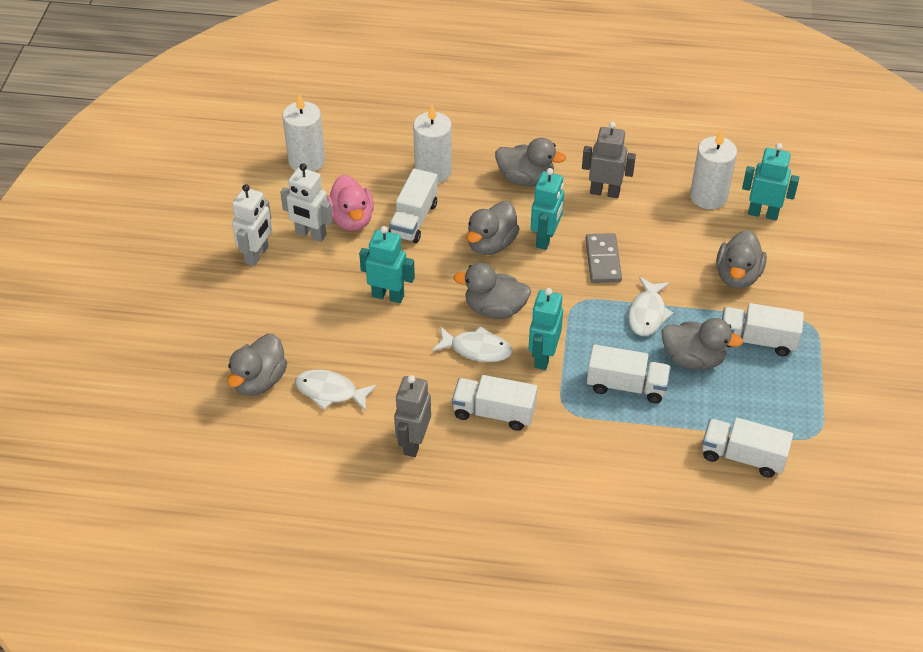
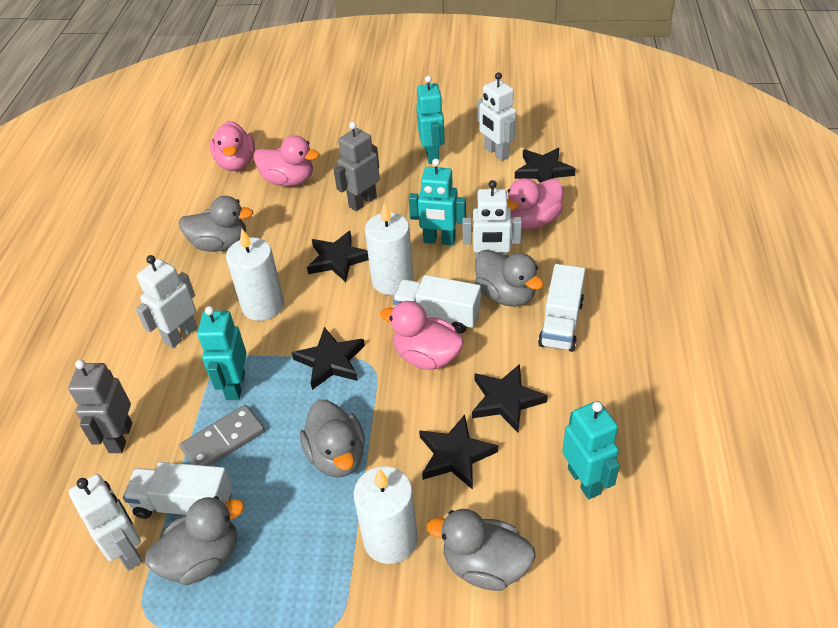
black star: 0 -> 5
grey duck: 6 -> 5
pink duck: 1 -> 4
white fish: 3 -> 0
white robot: 2 -> 4
white truck: 5 -> 3

